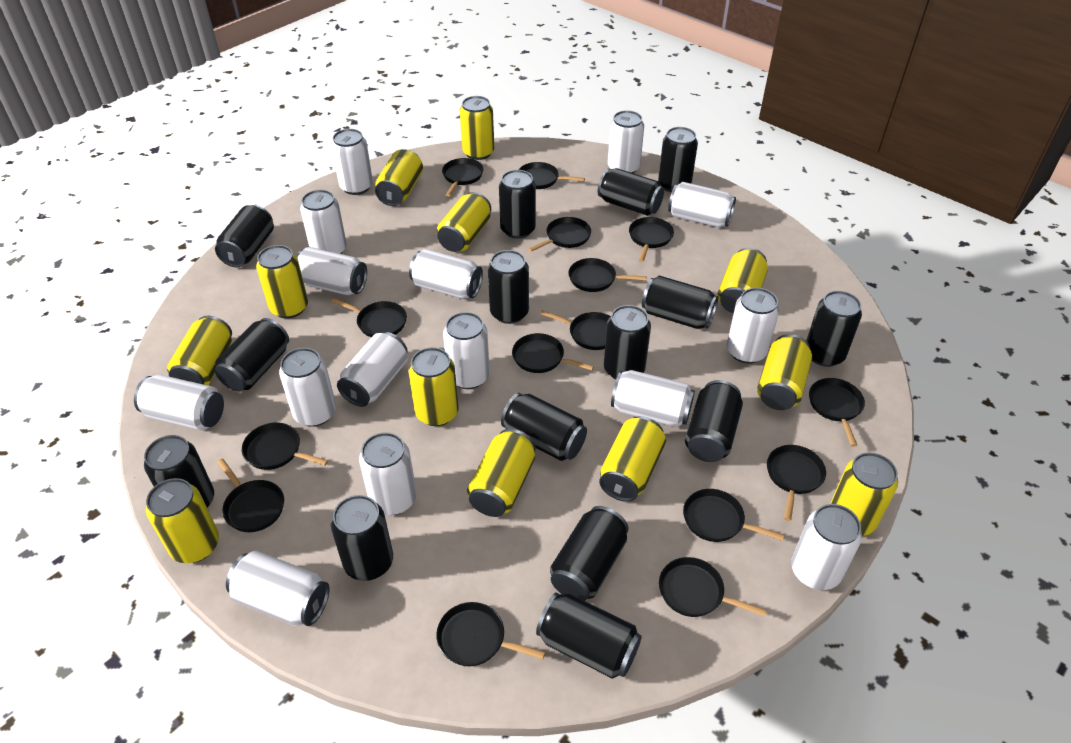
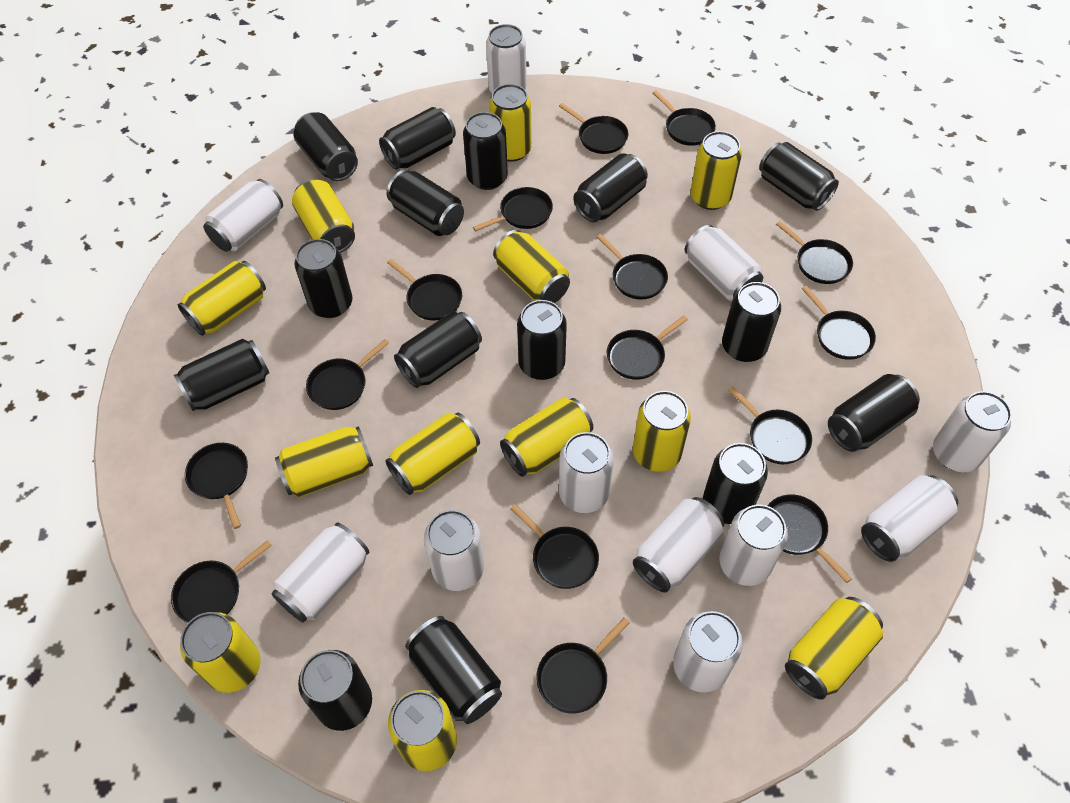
white can: 15 -> 11

